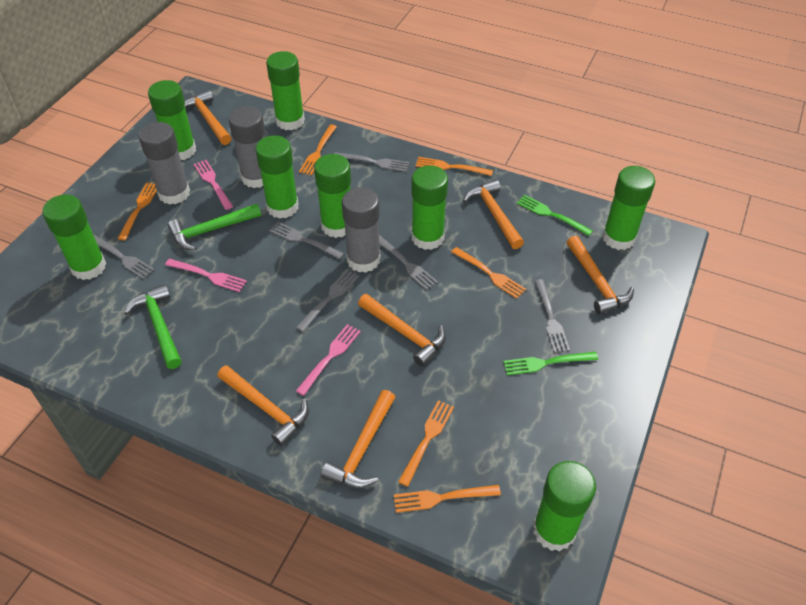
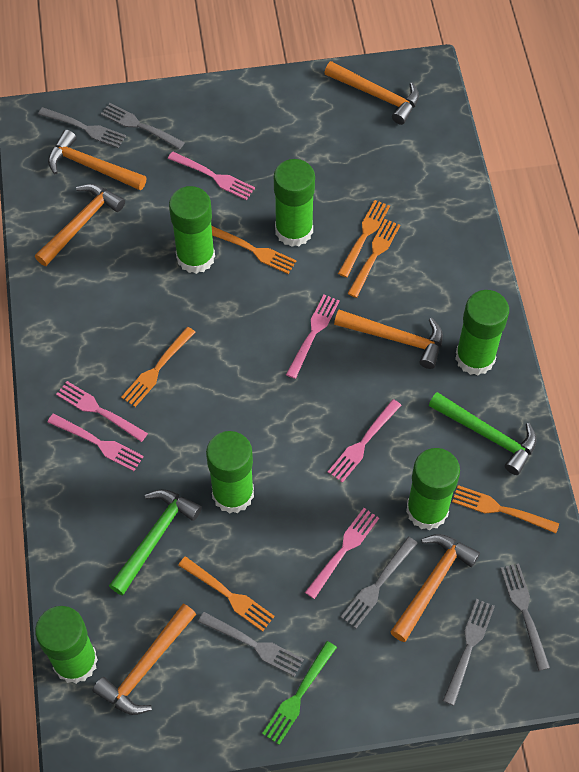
green fork: 2 -> 1
green glue stick: 8 -> 6
grey glue stick: 3 -> 0
pink fork: 3 -> 6

